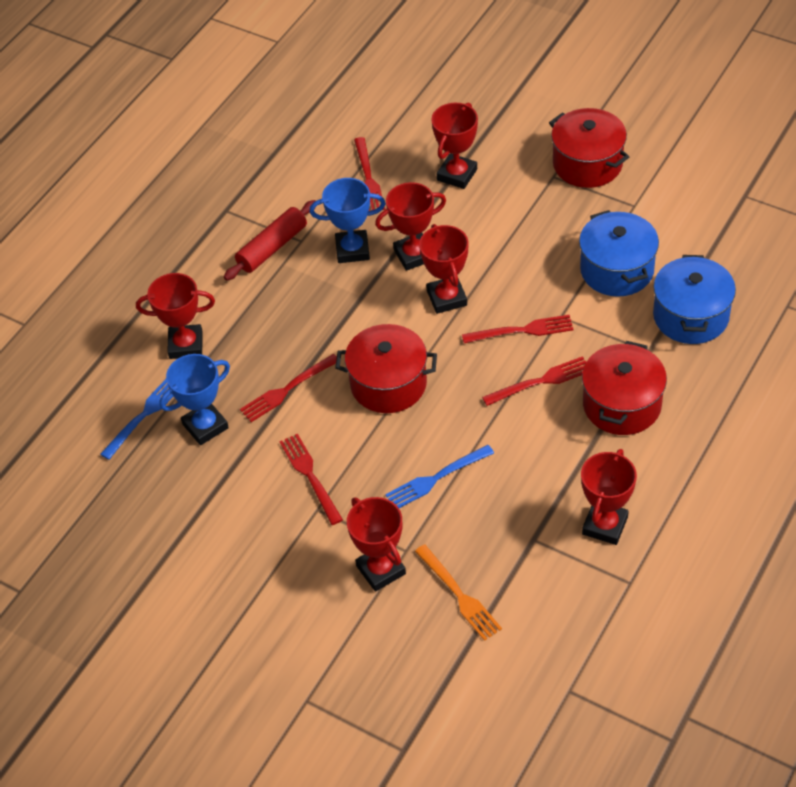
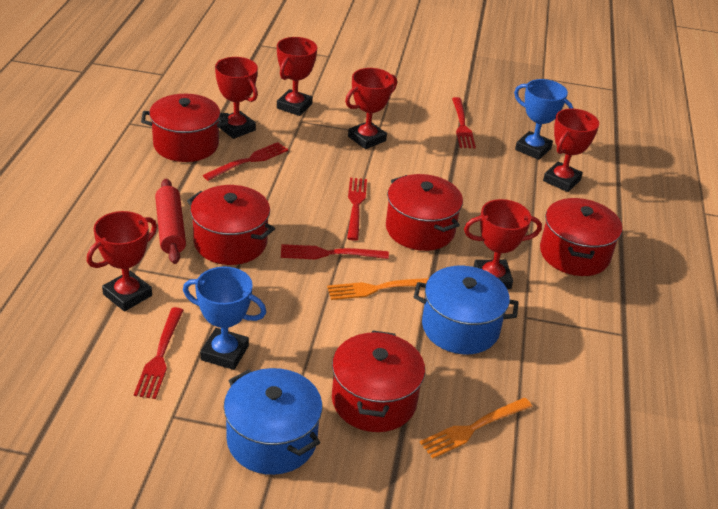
blue fork: 2 -> 0
orange fork: 1 -> 2
red pot: 3 -> 5

